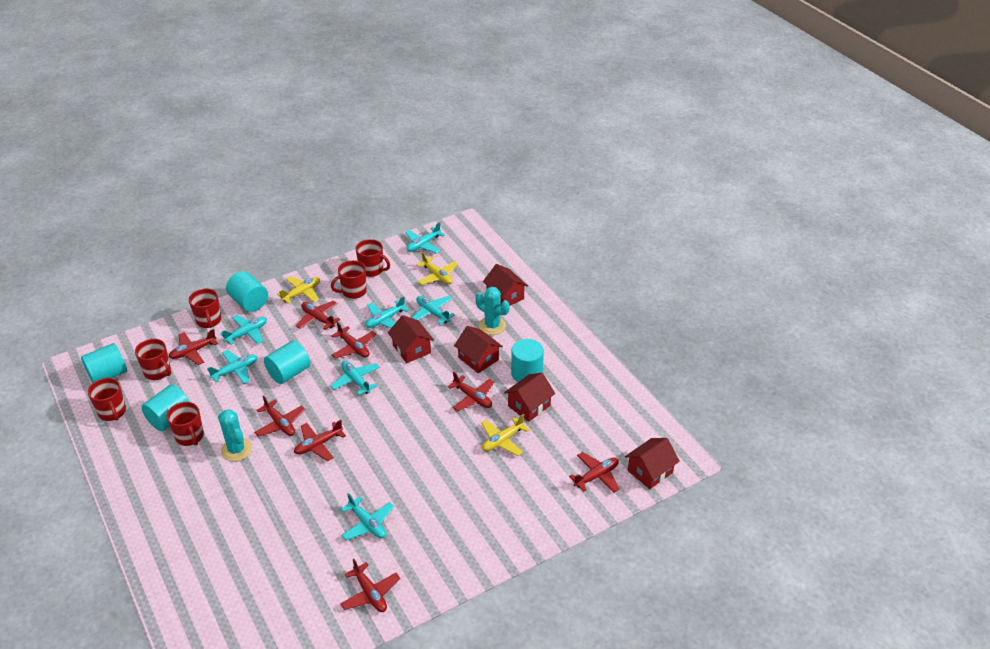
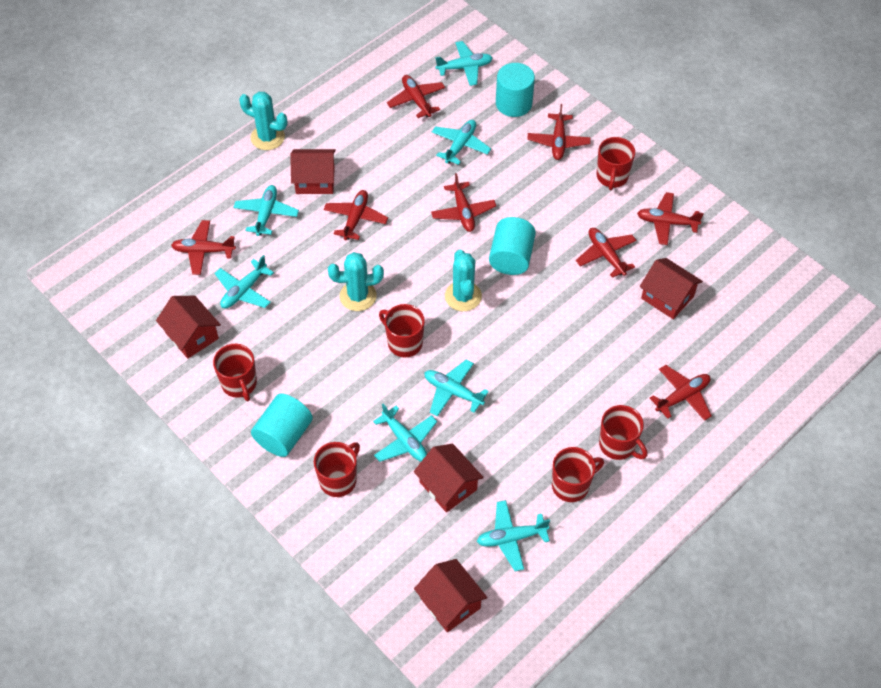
turquoise cactus: 2 -> 3
turquoise cylinder: 5 -> 3
yellow plane: 3 -> 0

